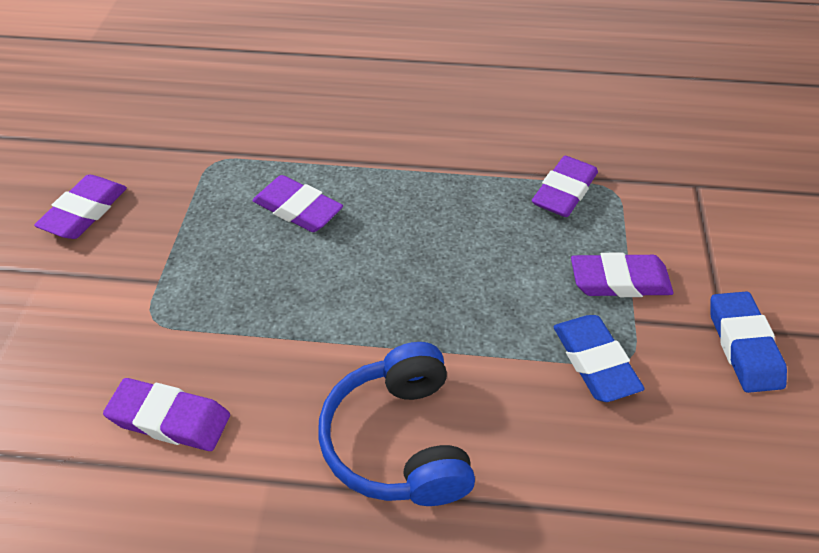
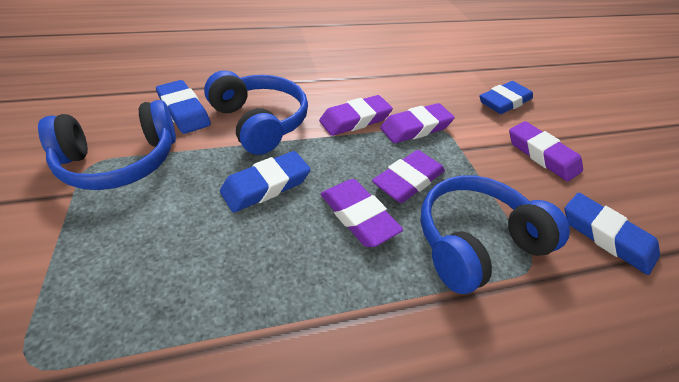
blue eraser: 2 -> 4
blue headphones: 1 -> 3

